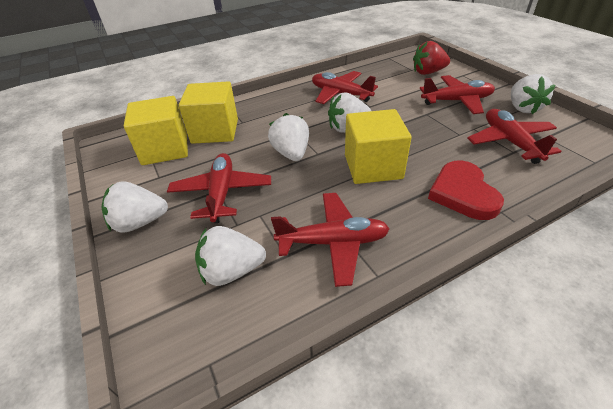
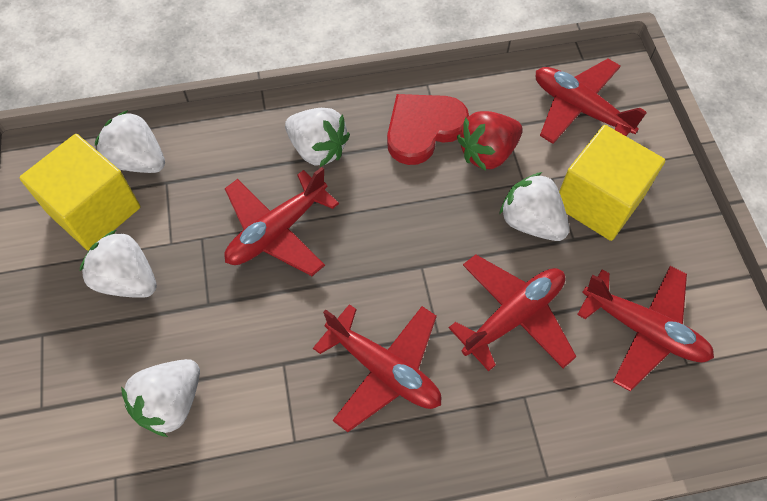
yellow cube: 3 -> 2

